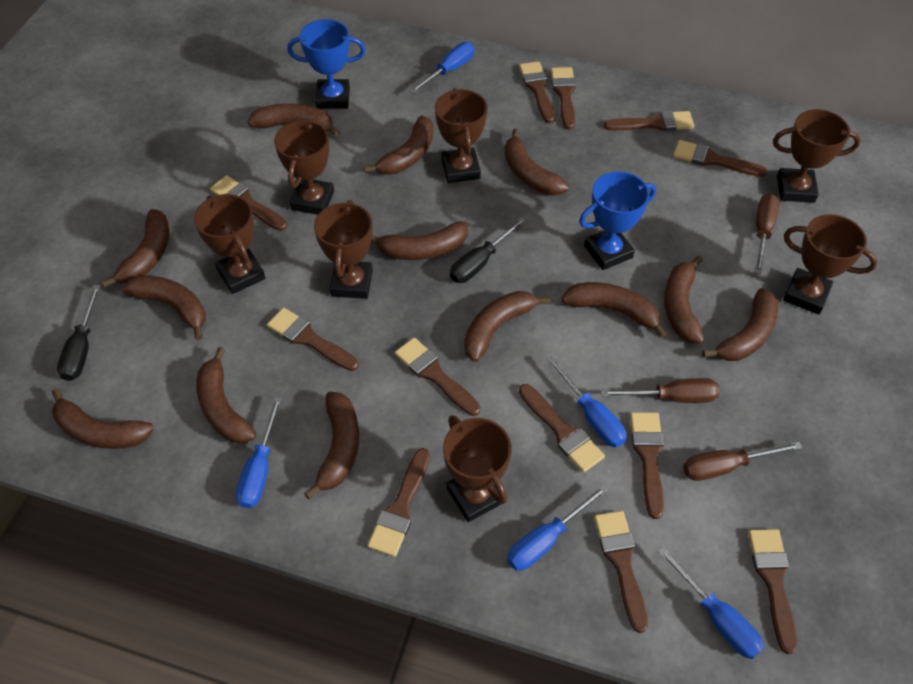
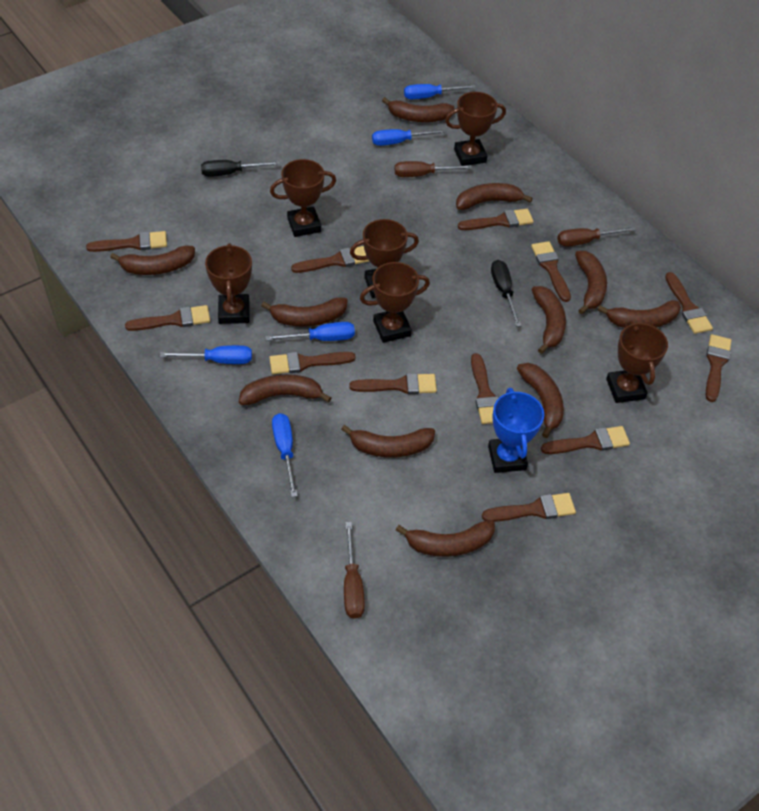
blue trophy: 2 -> 1
brown banana: 13 -> 11
brown trophy: 7 -> 6

